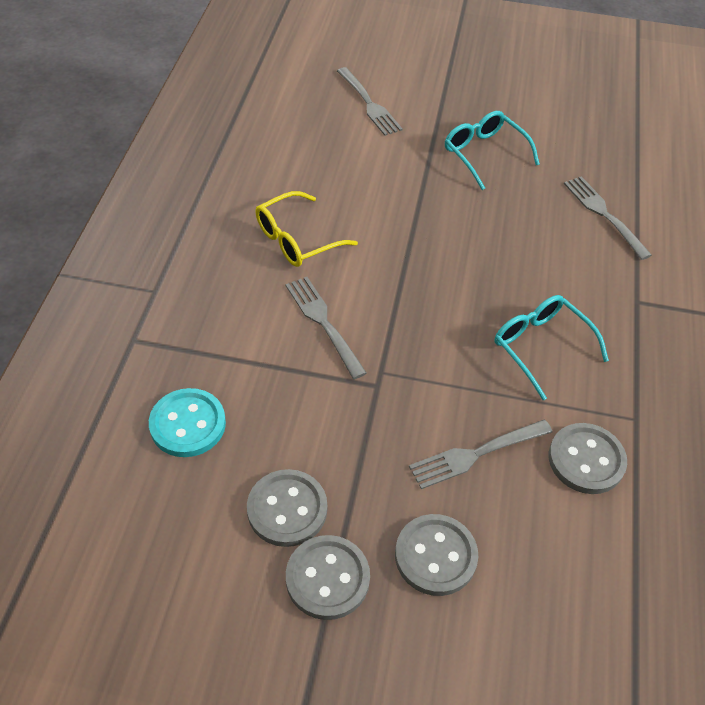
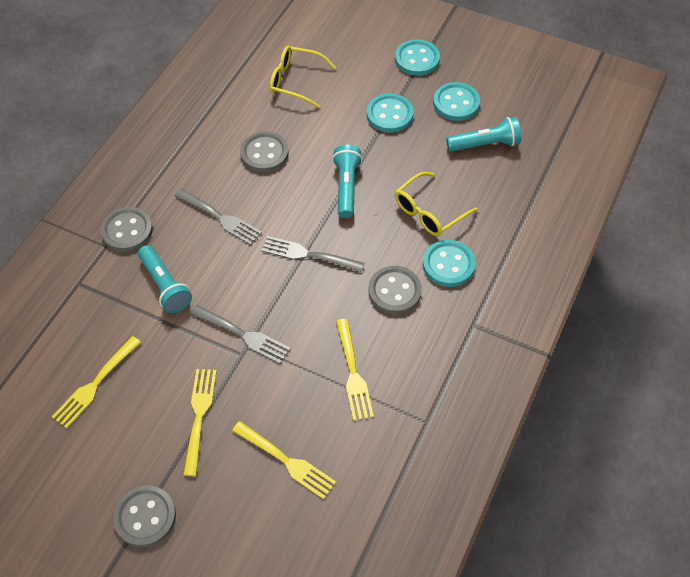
grey fork: 4 -> 3
turquoise button: 1 -> 4
turquoise flashlight: 0 -> 3
turquoise glasses: 2 -> 0
yellow fork: 0 -> 4
yellow glasses: 1 -> 2

